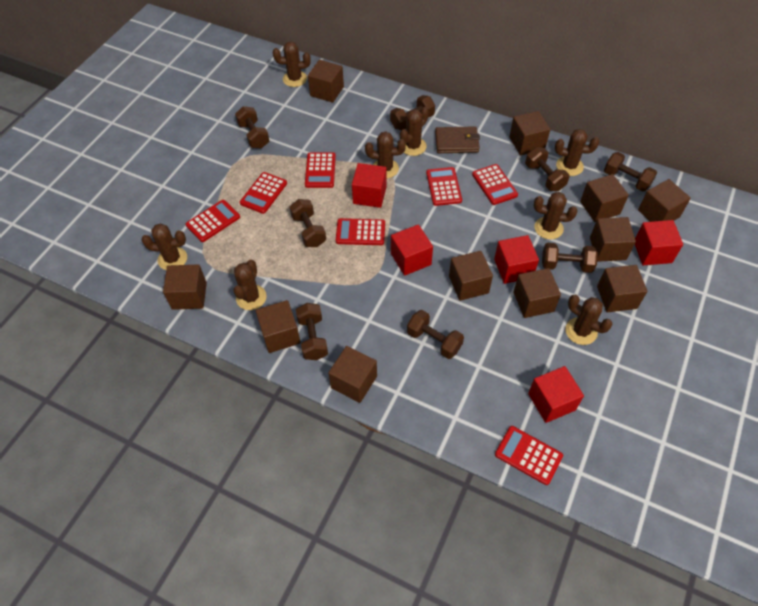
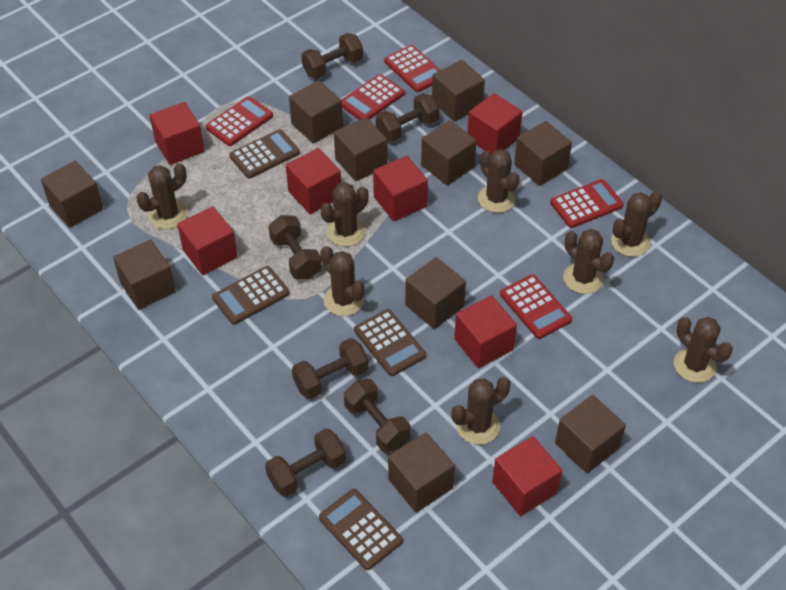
brown calculator: 0 -> 4
brown cube: 11 -> 10
brown dumbbell: 8 -> 6
brown wallet: 1 -> 0
red calculator: 7 -> 5
red cube: 5 -> 7

